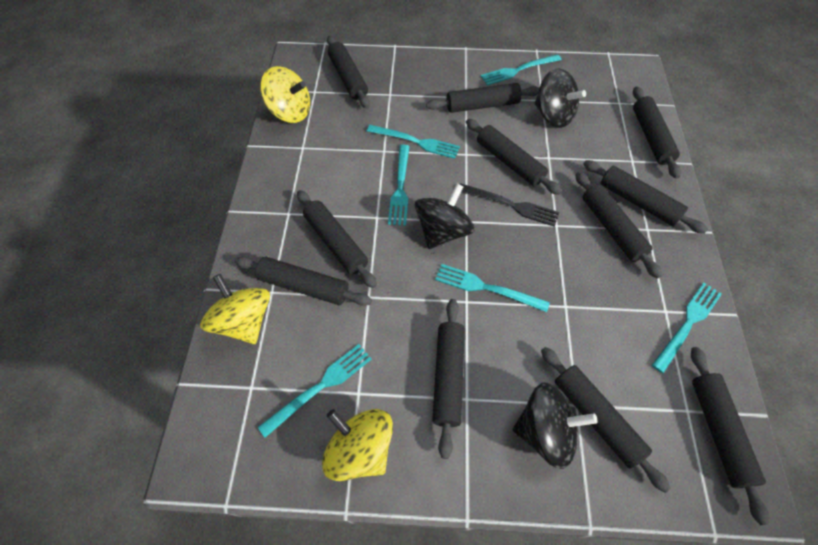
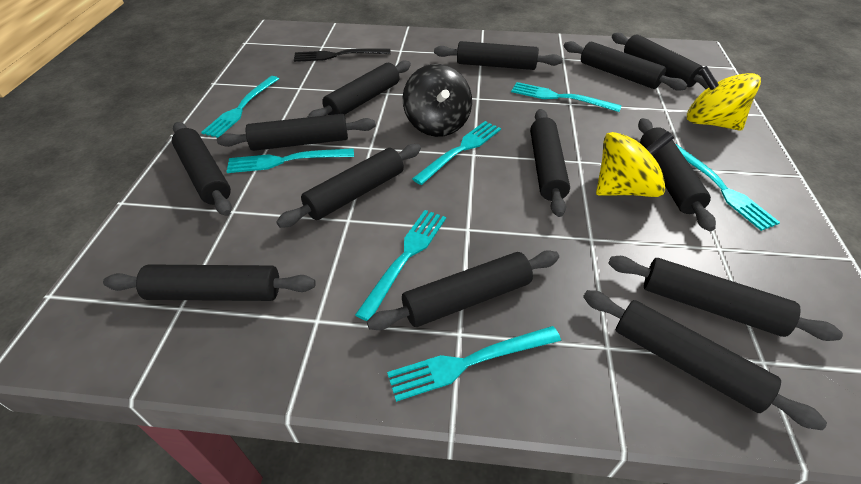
black rolling pin: 11 -> 13
black spinning top: 3 -> 1
turquoise fork: 6 -> 7
yellow spinning top: 3 -> 2

